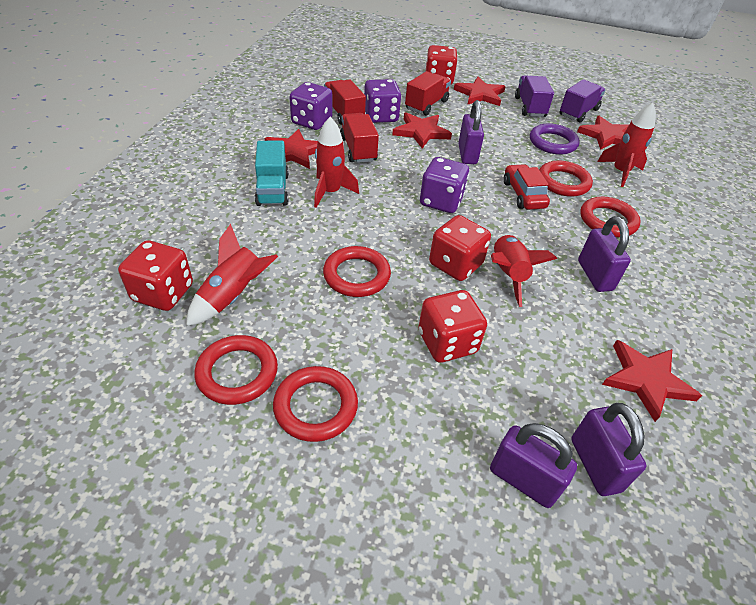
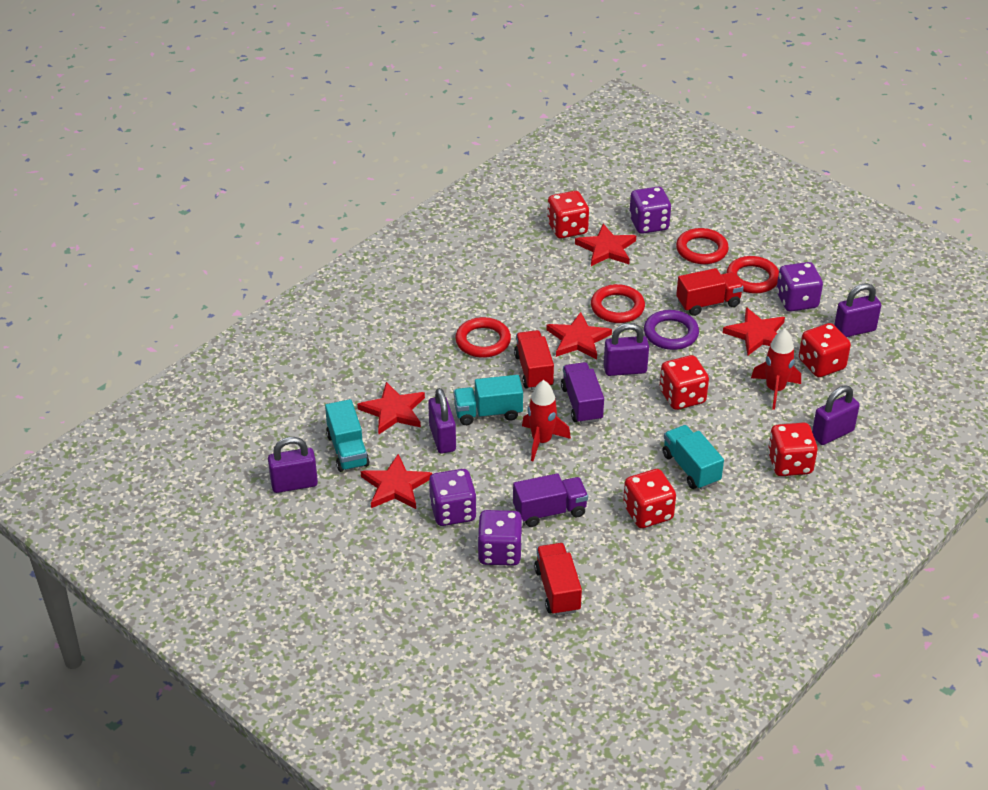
purple dice: 3 -> 4
purple padlock: 4 -> 5
red car: 1 -> 0
red dice: 4 -> 5
red ring: 5 -> 4
red rocket: 4 -> 2
turquoise truck: 1 -> 3

